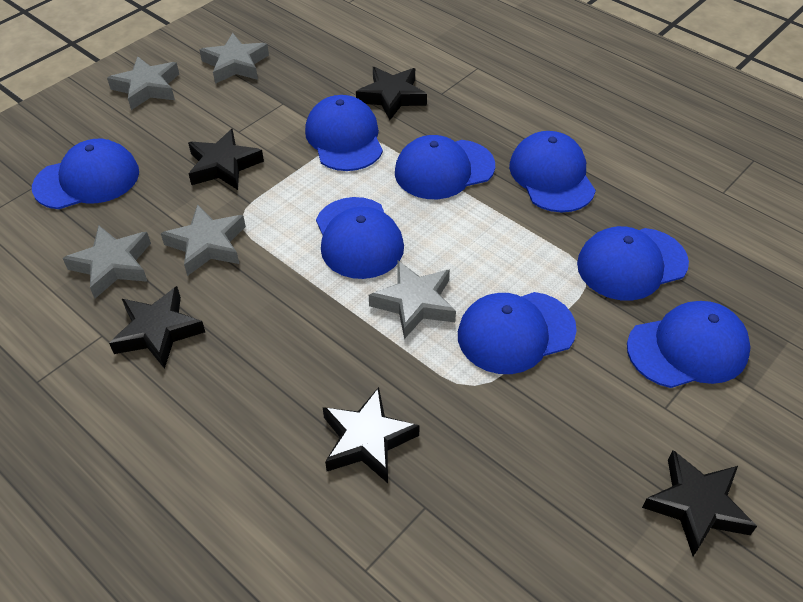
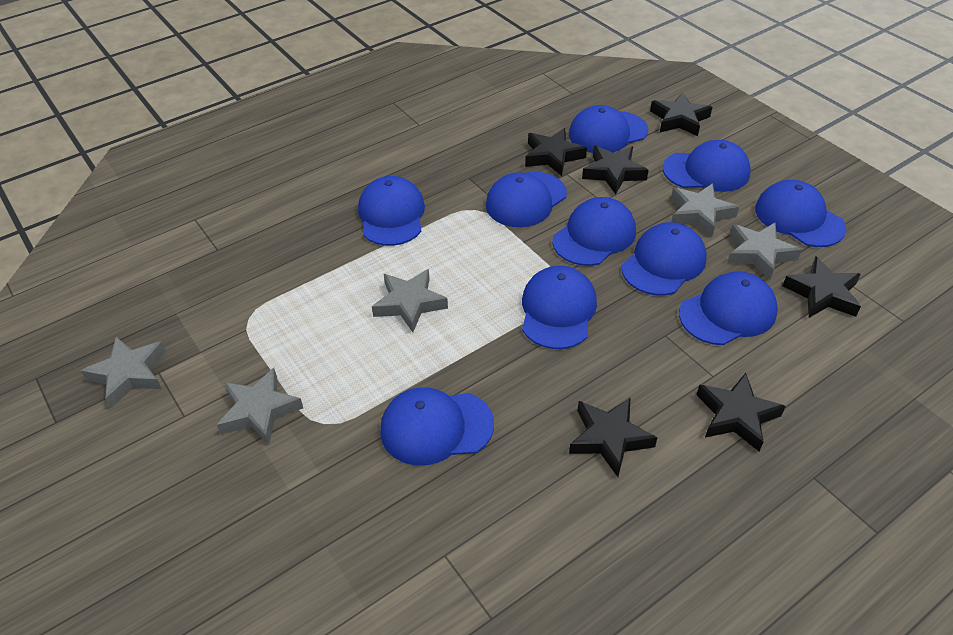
black star: 5 -> 6
blue cap: 8 -> 10

